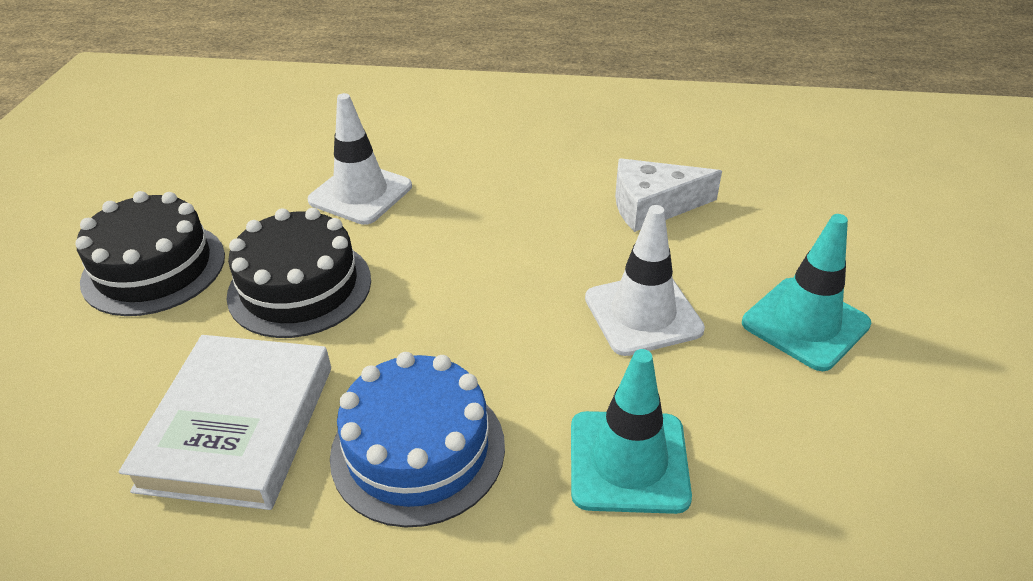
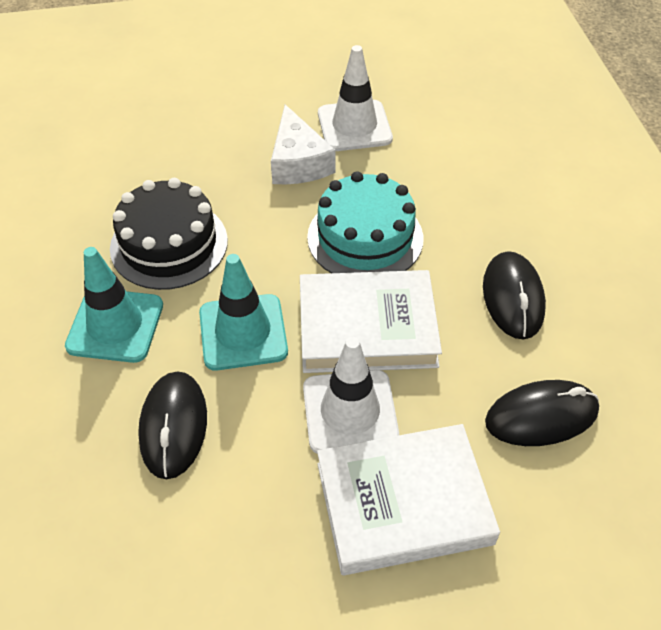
black cake: 2 -> 1
black mouse: 0 -> 3
blue cake: 1 -> 0
turquoise cake: 0 -> 1
white book: 1 -> 2

